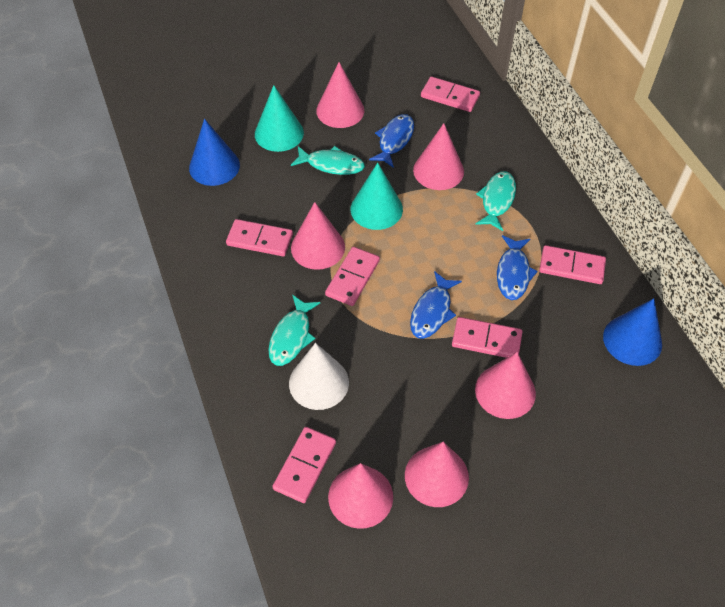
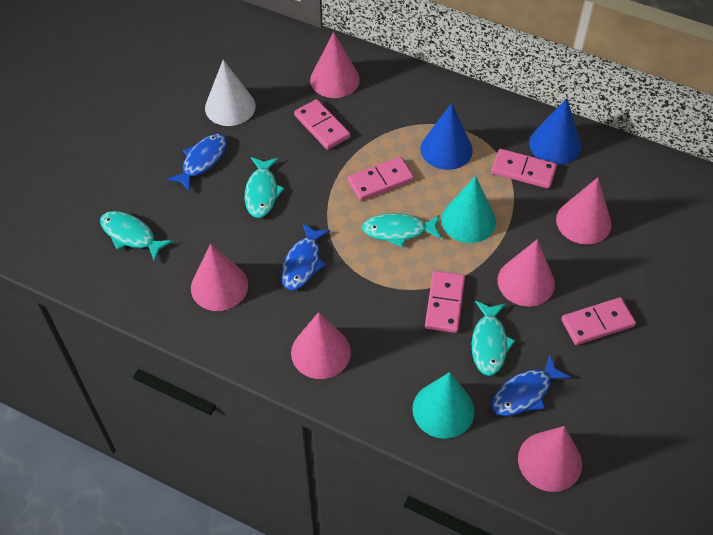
pink domino: 6 -> 5
turquoise fish: 3 -> 4

